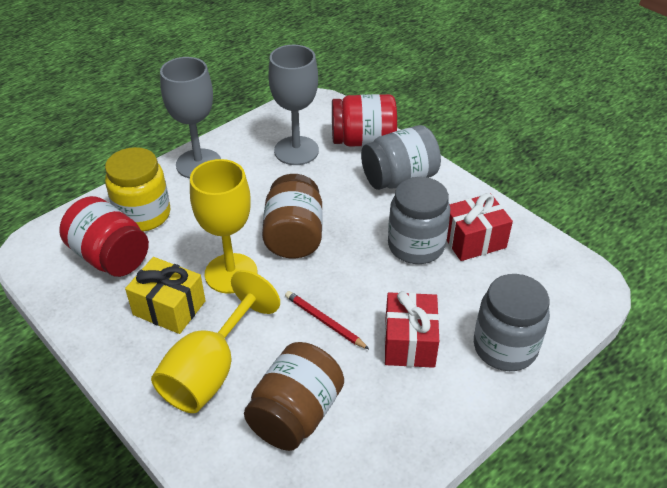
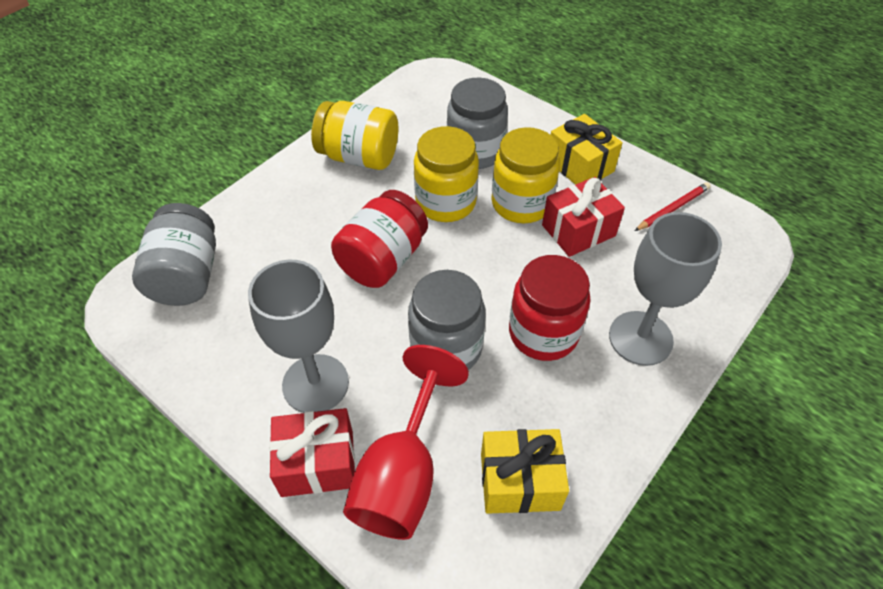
brown jar: 2 -> 0
red goblet: 0 -> 1
yellow gift: 1 -> 2
yellow goblet: 2 -> 0
yellow jar: 1 -> 3

